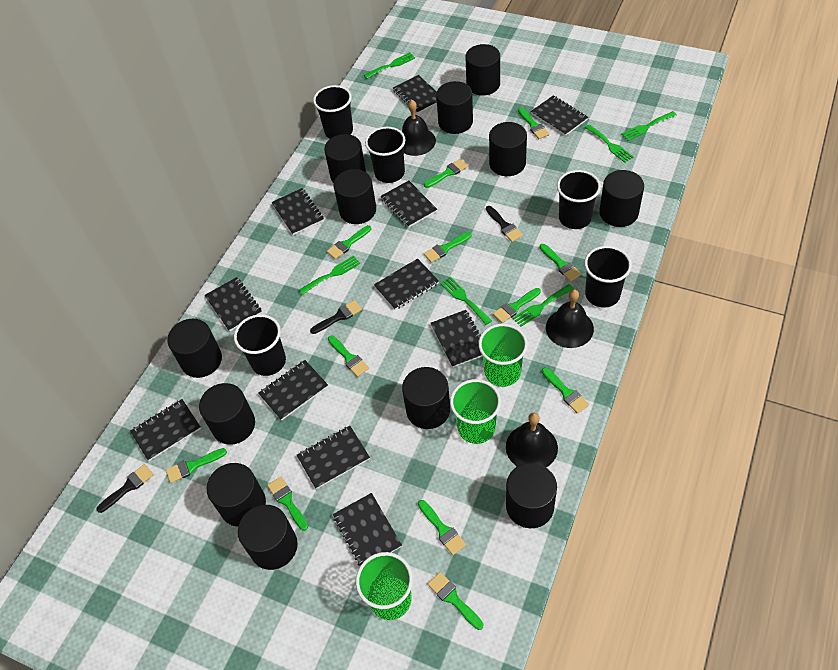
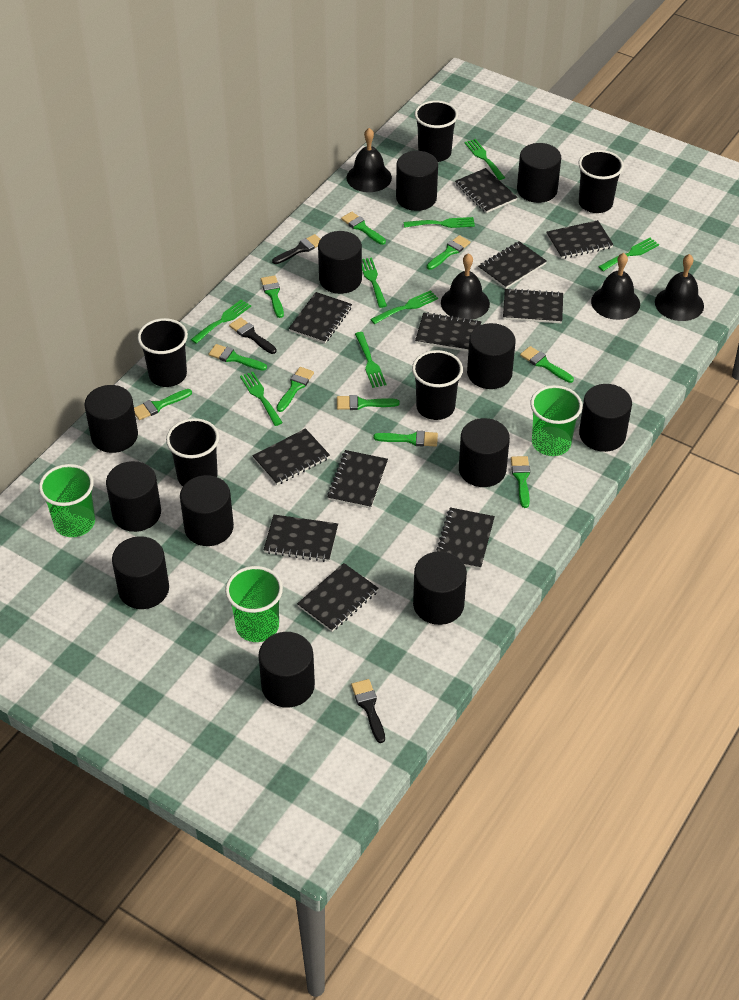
black bell: 3 -> 4
green brush: 12 -> 10
green fork: 6 -> 8

